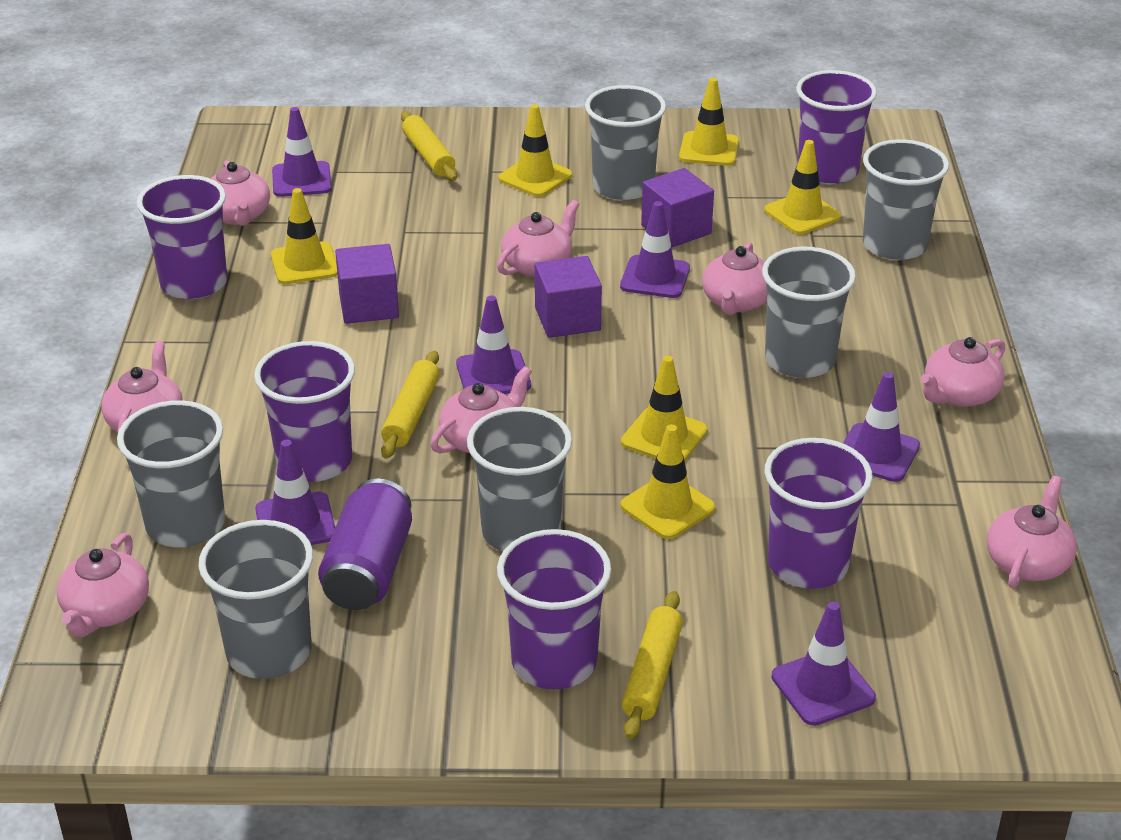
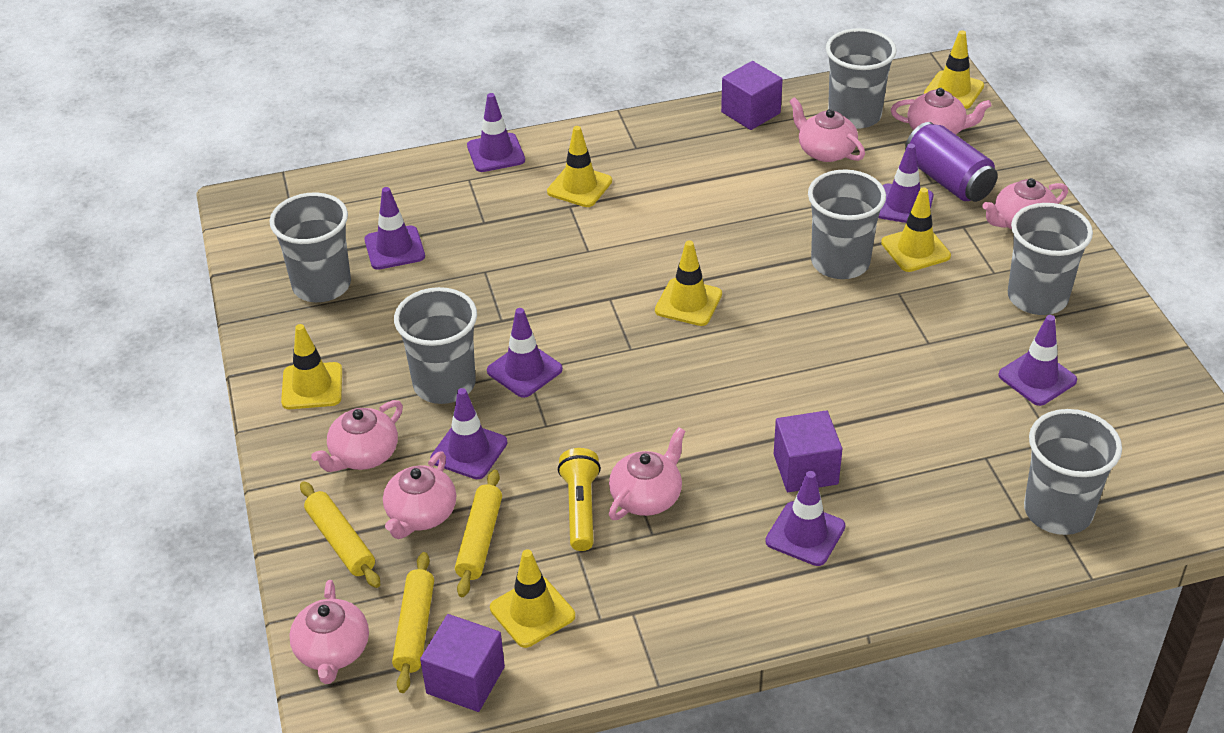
pink teapot: 8 -> 7
purple cup: 5 -> 0
purple traffic cone: 6 -> 7
yellow flashlight: 0 -> 1

